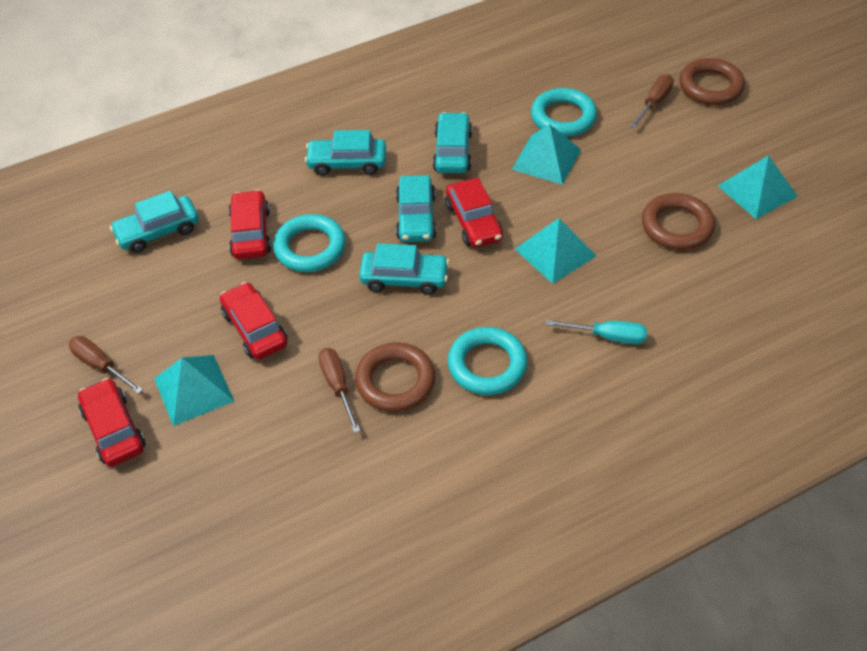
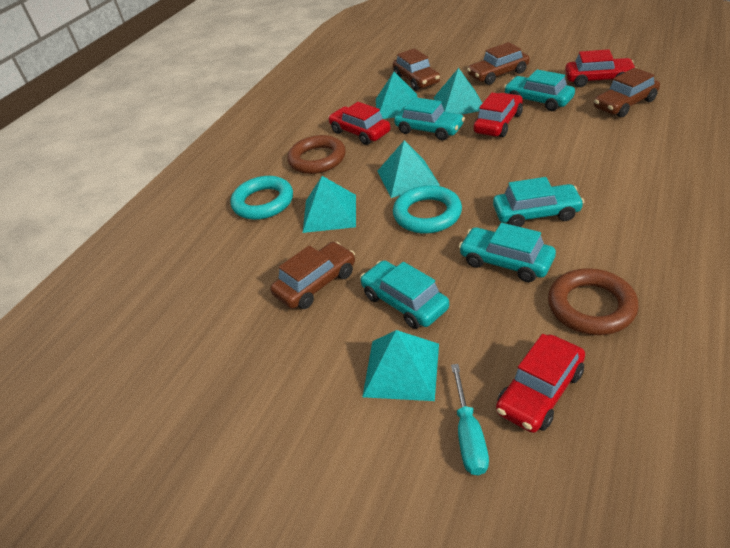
brown car: 0 -> 4
brown ring: 3 -> 2
brown screwdriver: 3 -> 0
turquoise pyramid: 4 -> 5
turquoise ring: 3 -> 2

